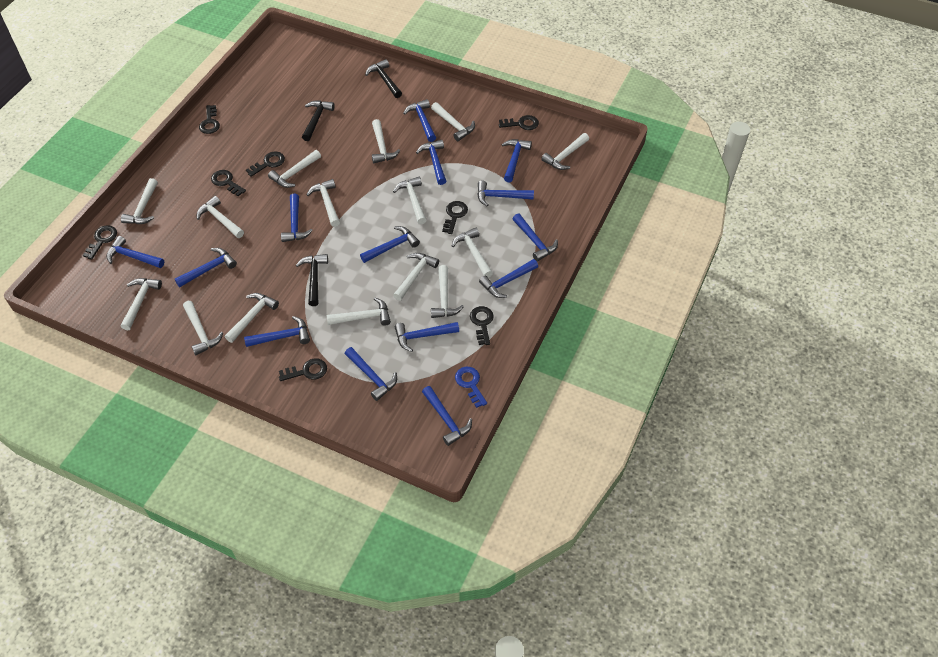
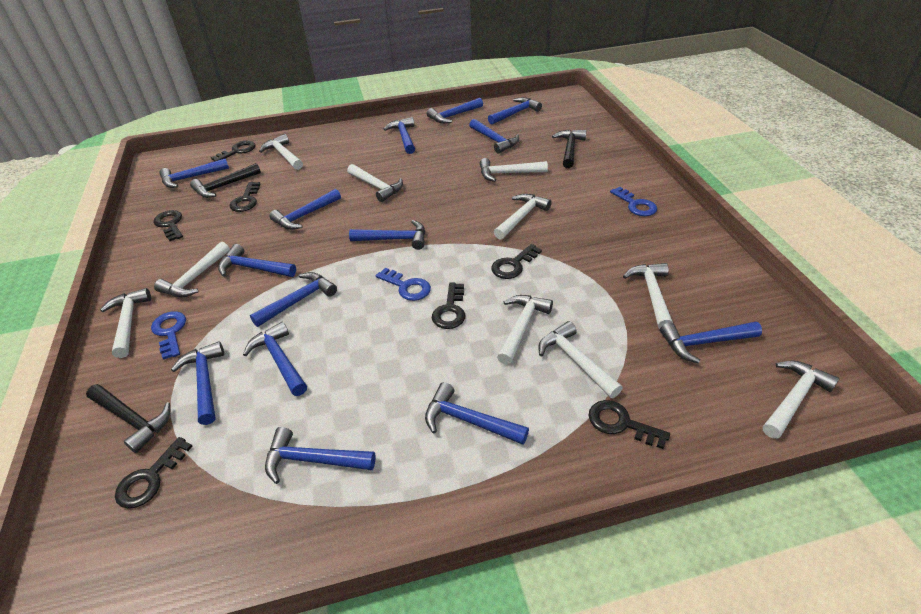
black key: 8 -> 7
blue key: 1 -> 3
white hammer: 15 -> 10

